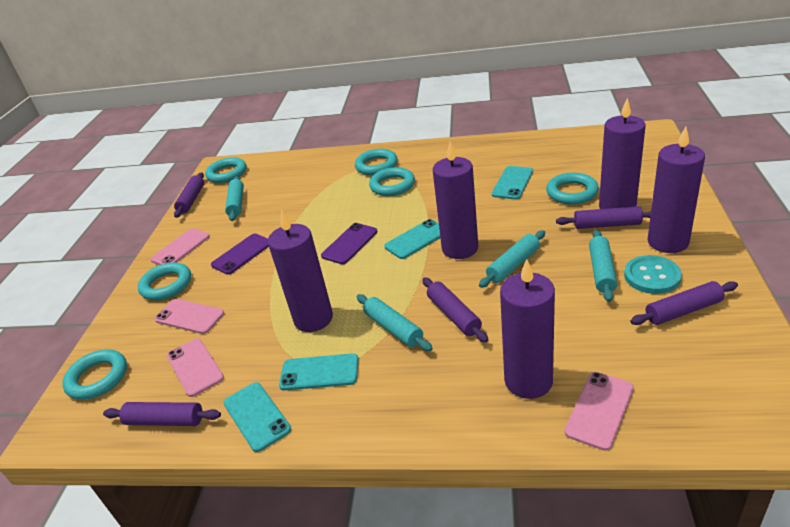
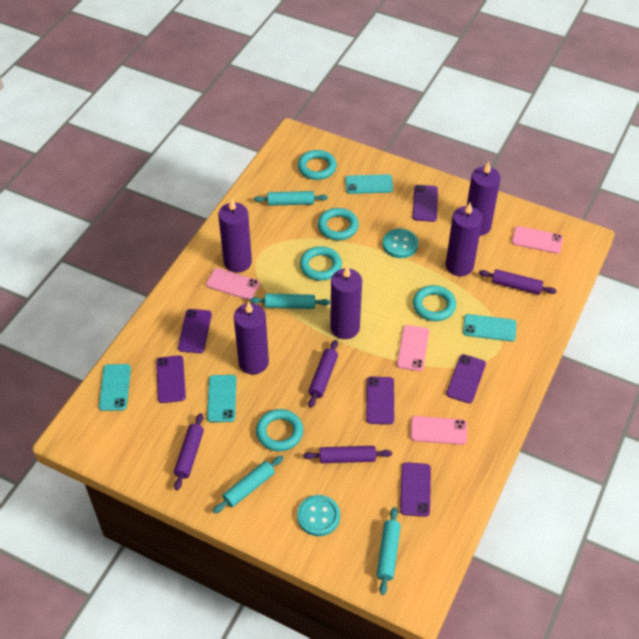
purple phone: 2 -> 6
purple rolling pin: 5 -> 4
turquoise button: 1 -> 2
turquoise ring: 6 -> 5

